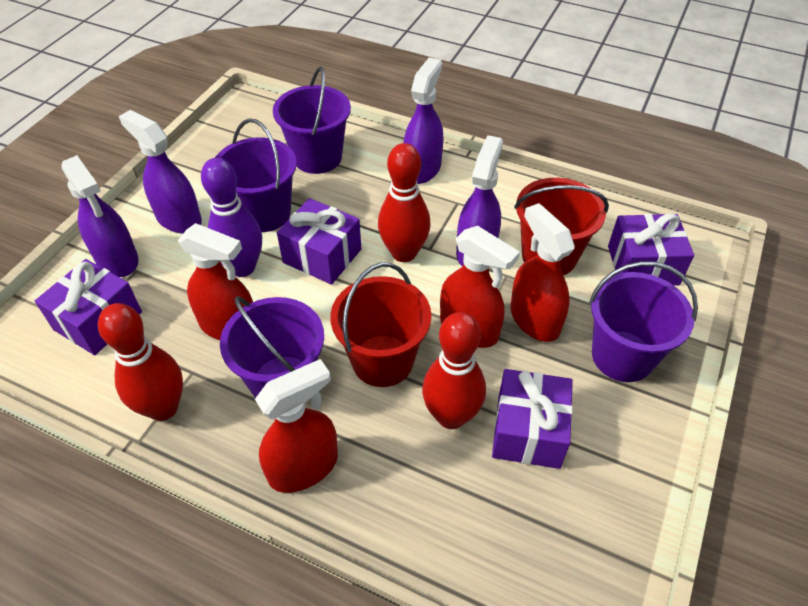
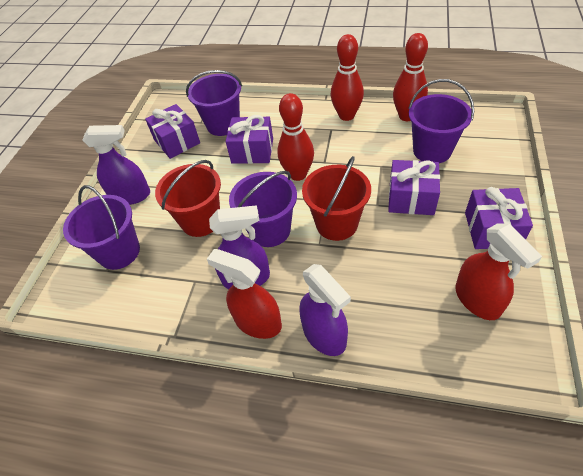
purple bowling pin: 1 -> 0
purple spray bottle: 4 -> 3
red spray bottle: 4 -> 2

